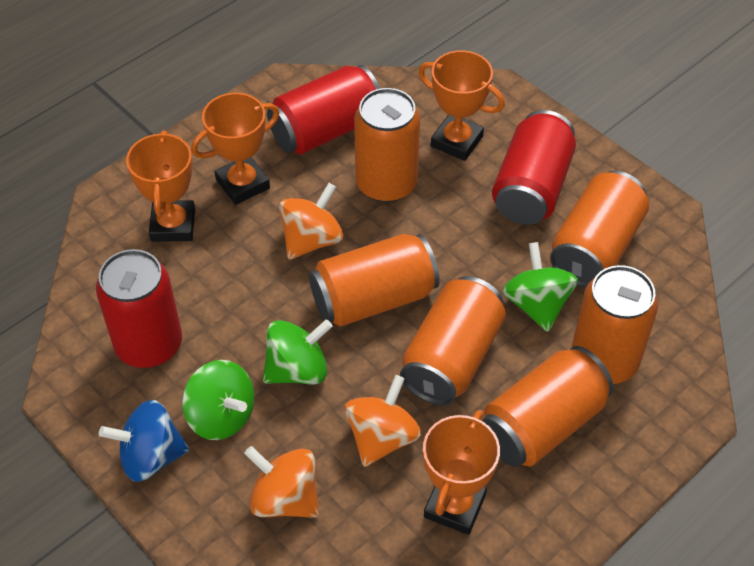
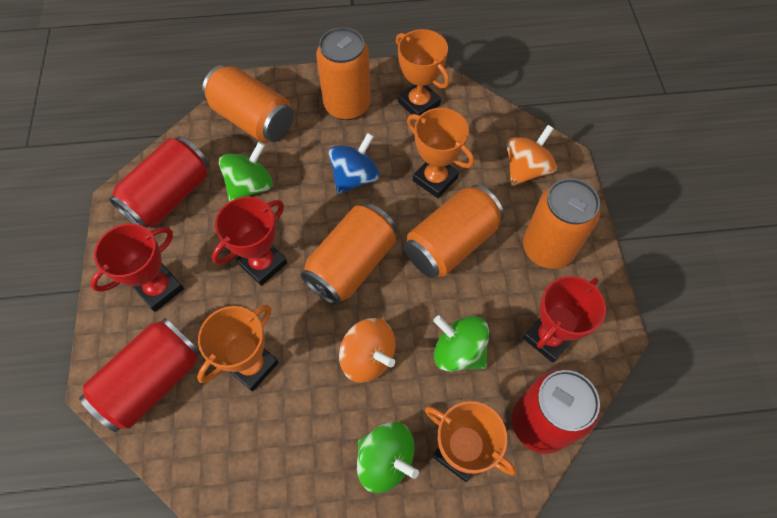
orange can: 6 -> 5
orange spinning top: 3 -> 2
red trophy: 0 -> 3

